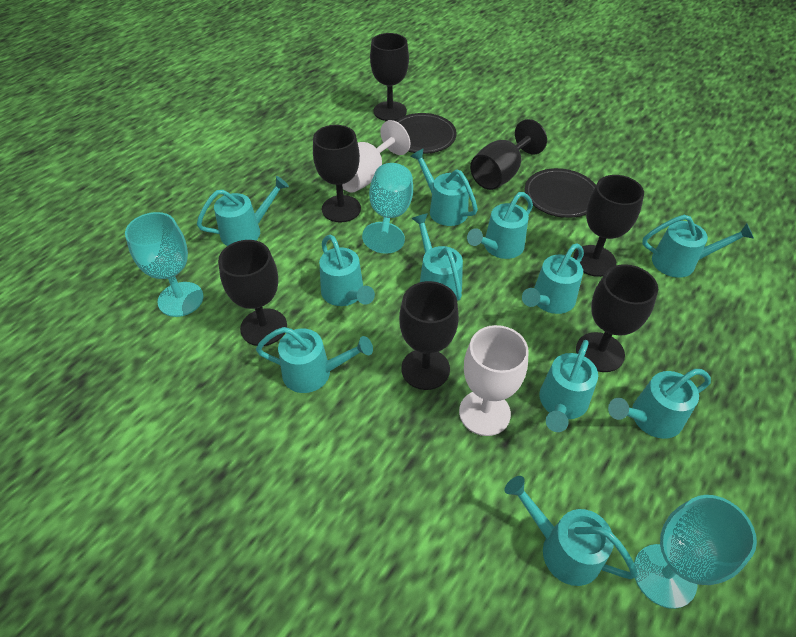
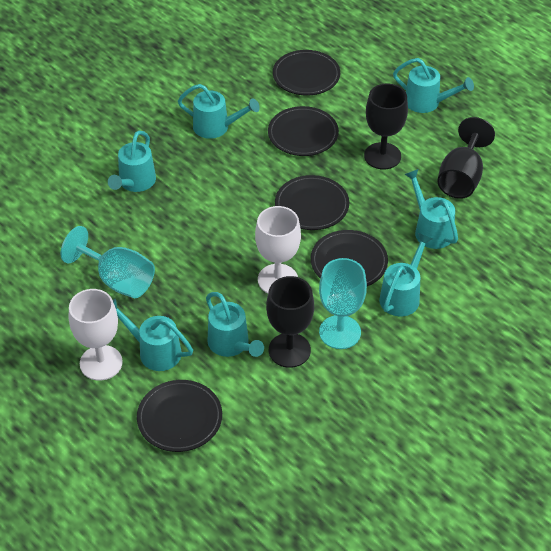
black goblet: 7 -> 3
black plate: 2 -> 5
turquoise goblet: 3 -> 2
turquoise watering can: 11 -> 7

